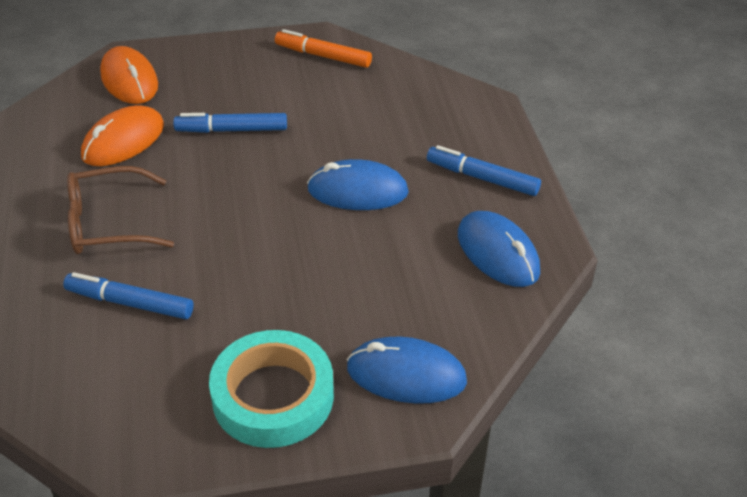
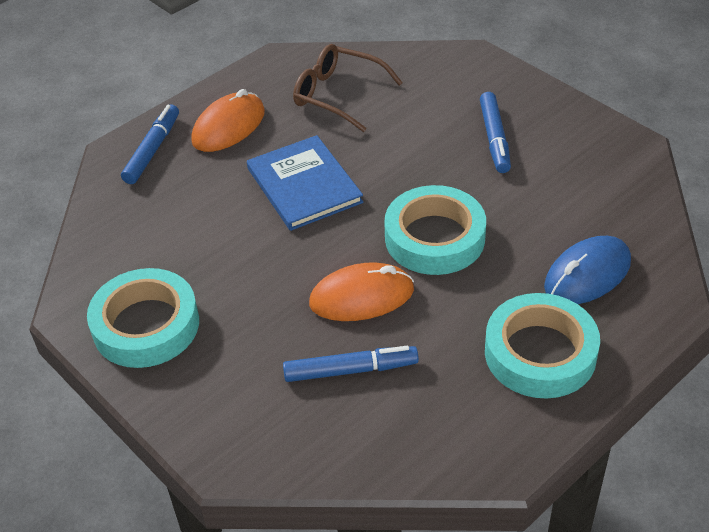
blue book: 0 -> 1
blue mouse: 3 -> 1
orange marker: 1 -> 0
turquoise tape: 1 -> 3

